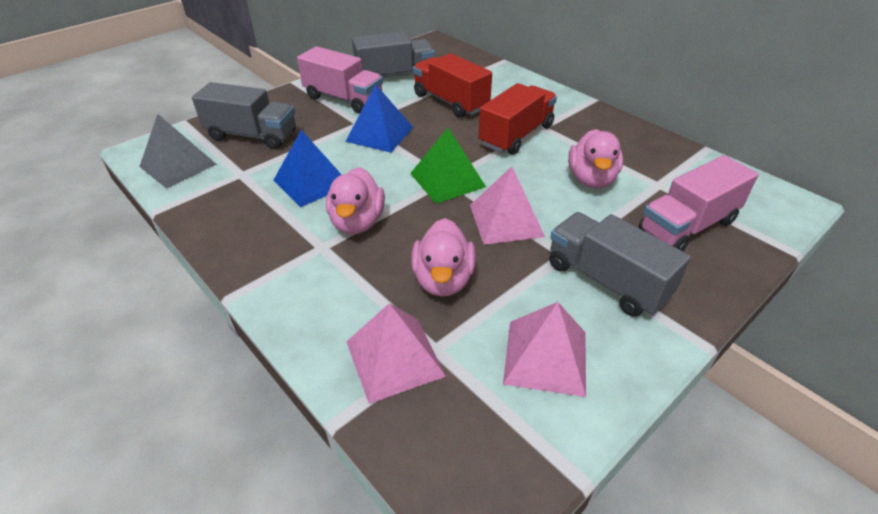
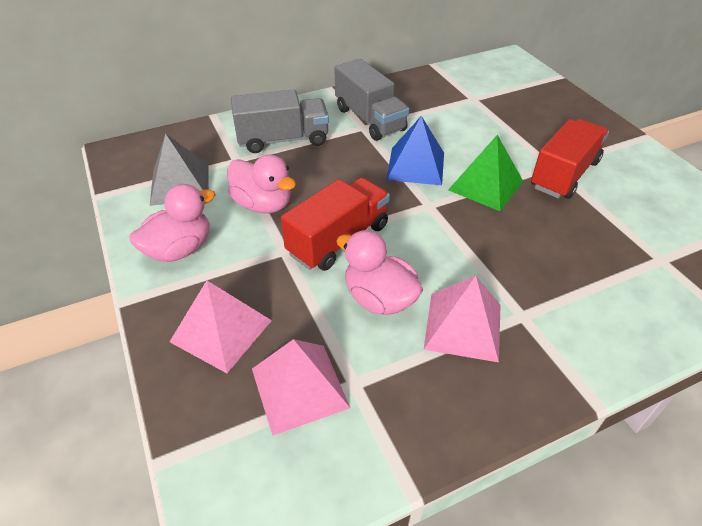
blue pyramid: 2 -> 1
grey truck: 3 -> 2
pink truck: 2 -> 0

